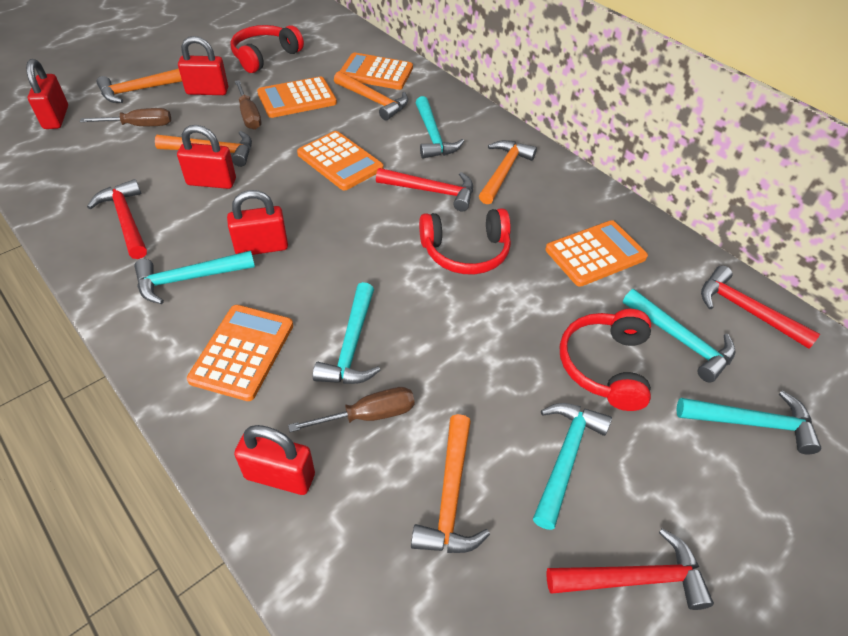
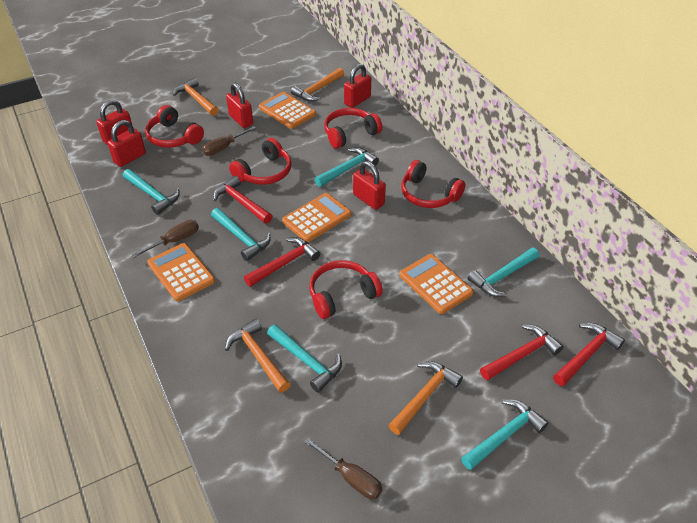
orange calculator: 5 -> 4
orange hammer: 5 -> 4
red headphones: 3 -> 5

